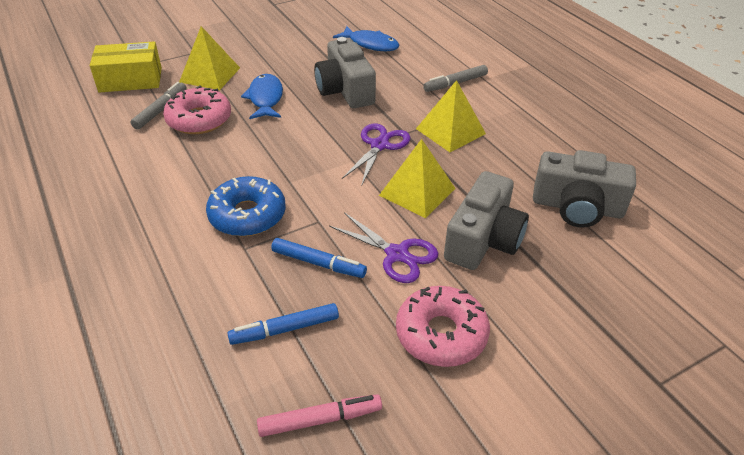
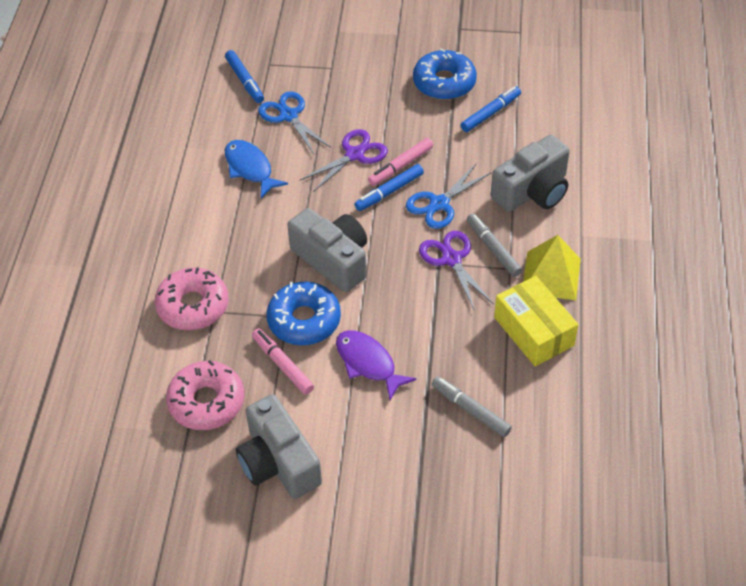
blue donut: 1 -> 2
blue fish: 2 -> 1
blue marker: 2 -> 3
blue scissors: 0 -> 2
pink marker: 1 -> 2
purple fish: 0 -> 1
yellow pyramid: 3 -> 1

